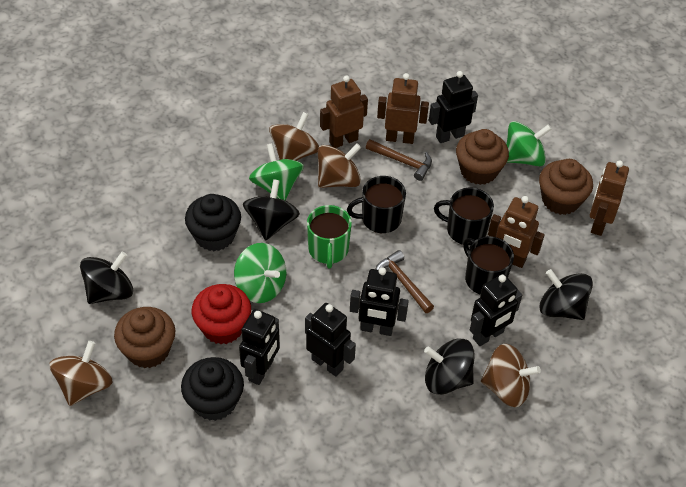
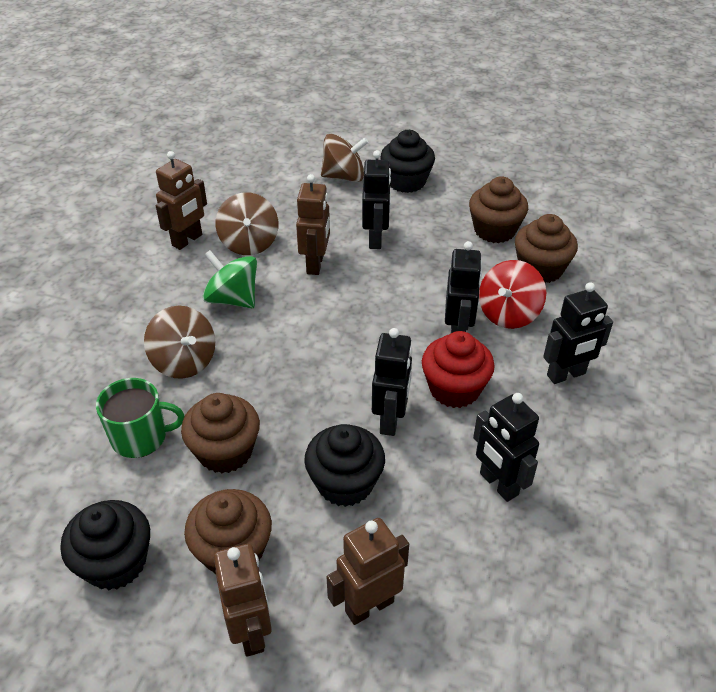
black cupcake: 2 -> 3
black mug: 3 -> 0
black spinning top: 4 -> 0
brown cupcake: 3 -> 4
brown hammer: 2 -> 0
brown spinning top: 4 -> 3
green spinning top: 3 -> 1
red spinning top: 0 -> 1

